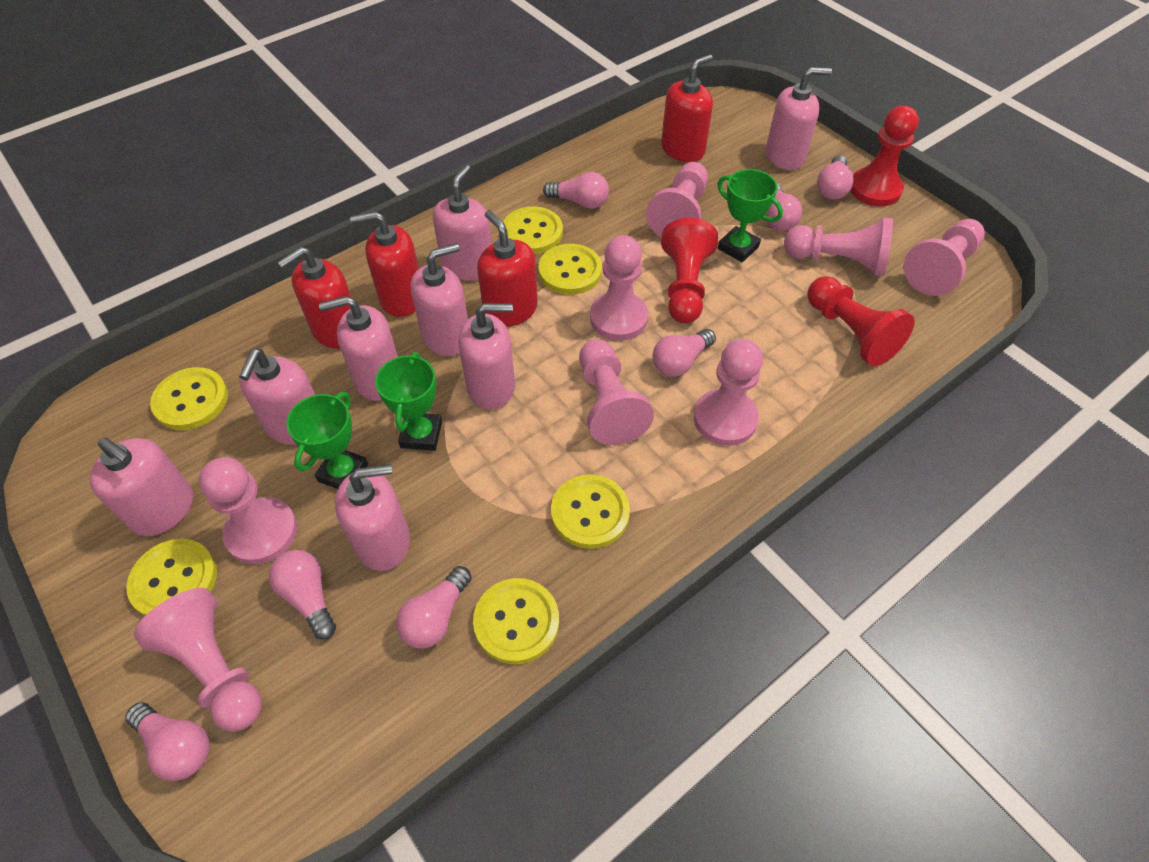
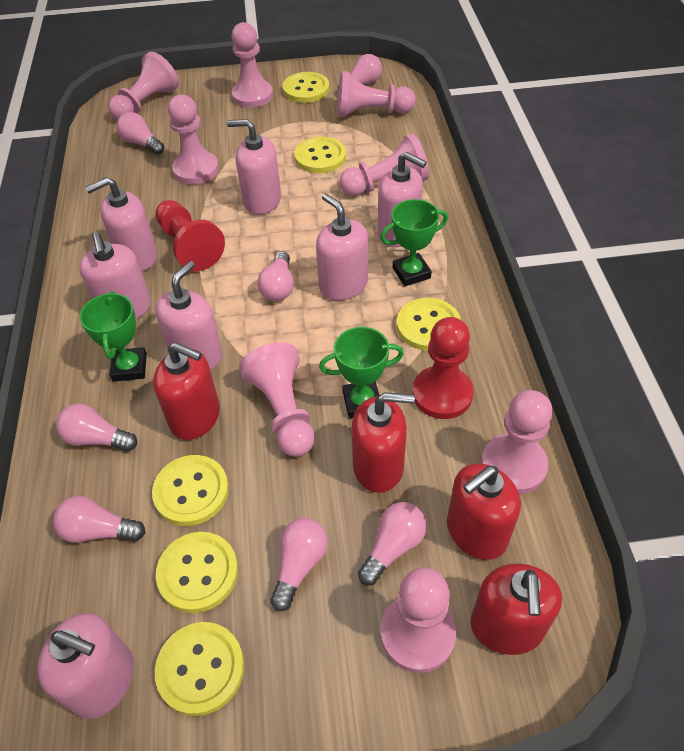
pink soap dispenser: 8 -> 7
red pawn: 3 -> 2

